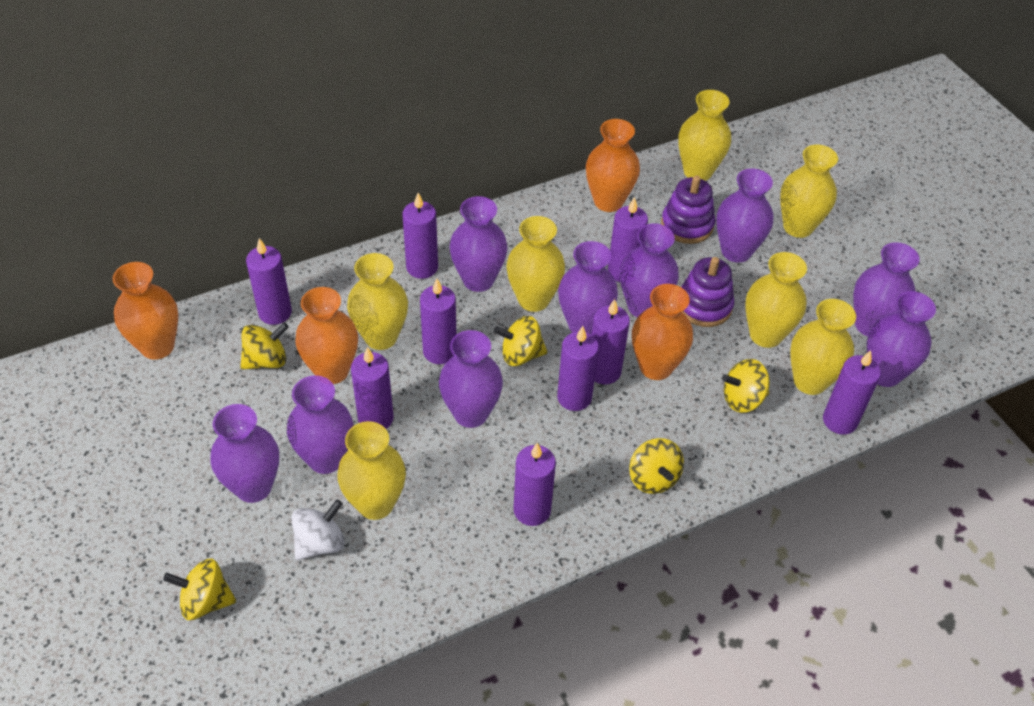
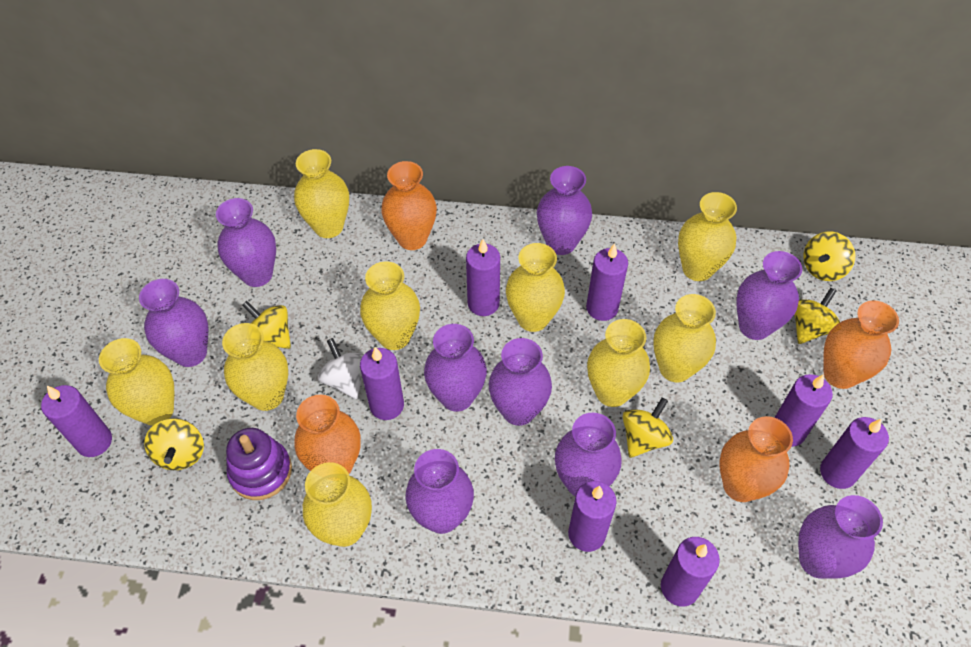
purple candle: 9 -> 8
purple stacking toy: 2 -> 1
yellow vase: 7 -> 9

